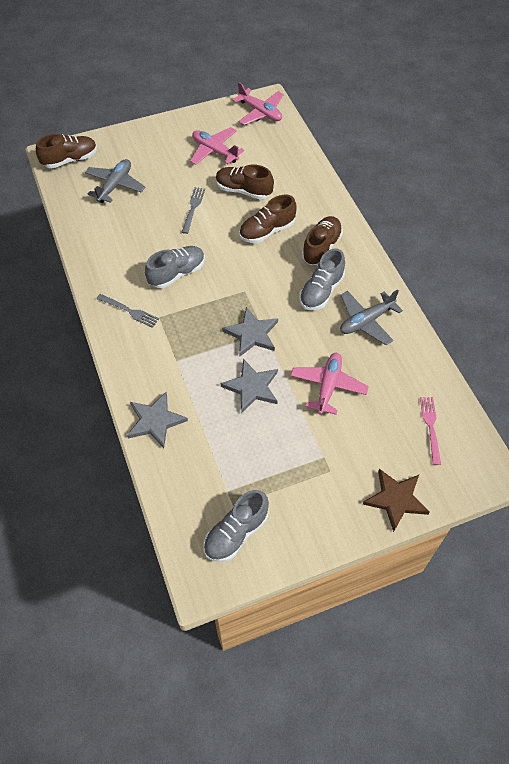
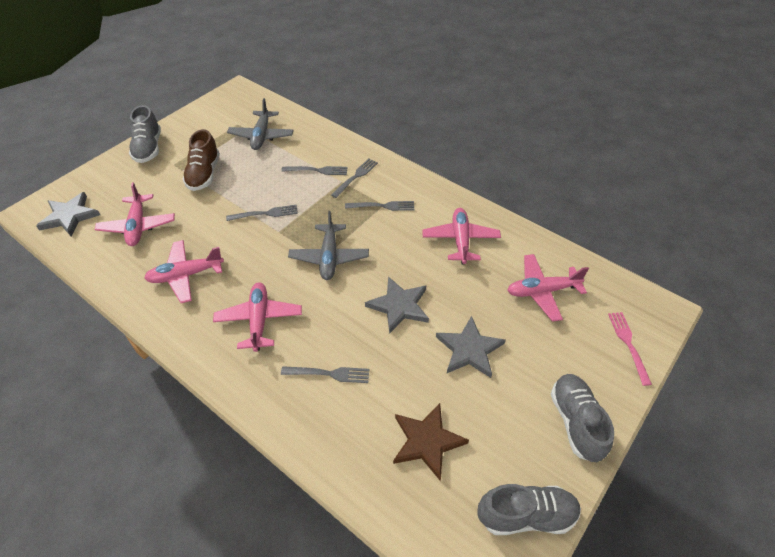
brown shoe: 4 -> 1
grey fork: 2 -> 5
pink plane: 3 -> 5

